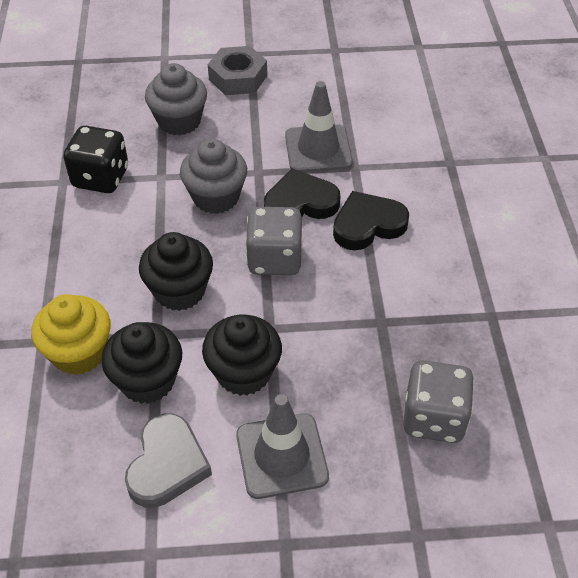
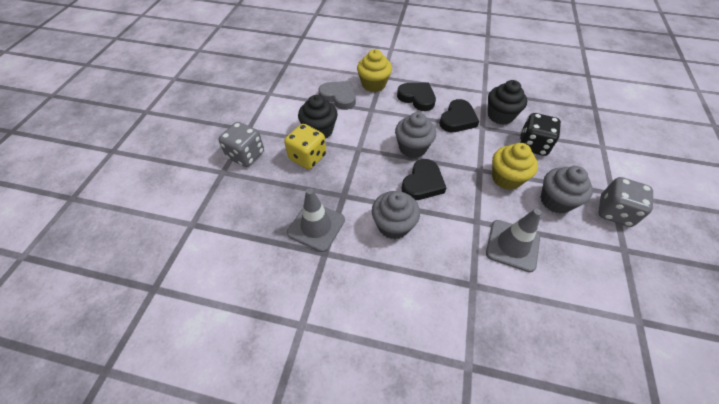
black cupcake: 3 -> 2
black heart: 2 -> 3
grey cupcake: 2 -> 3
grey nut: 1 -> 0
yellow cupcake: 1 -> 2
yellow dice: 0 -> 1

